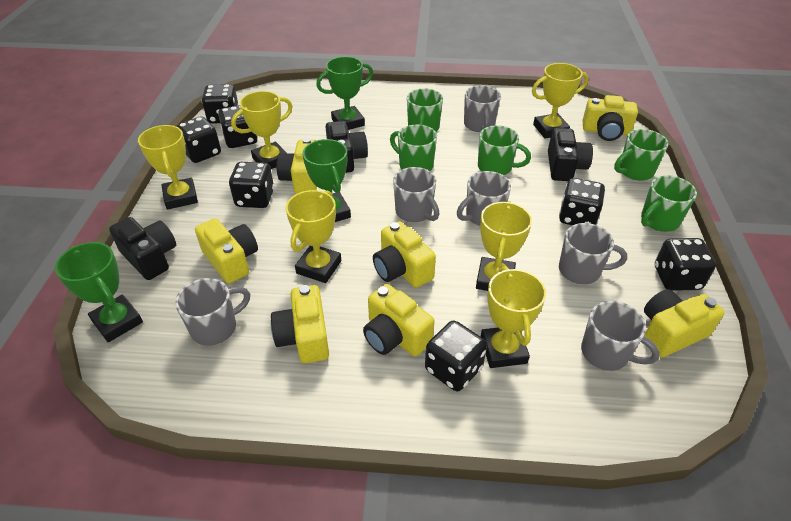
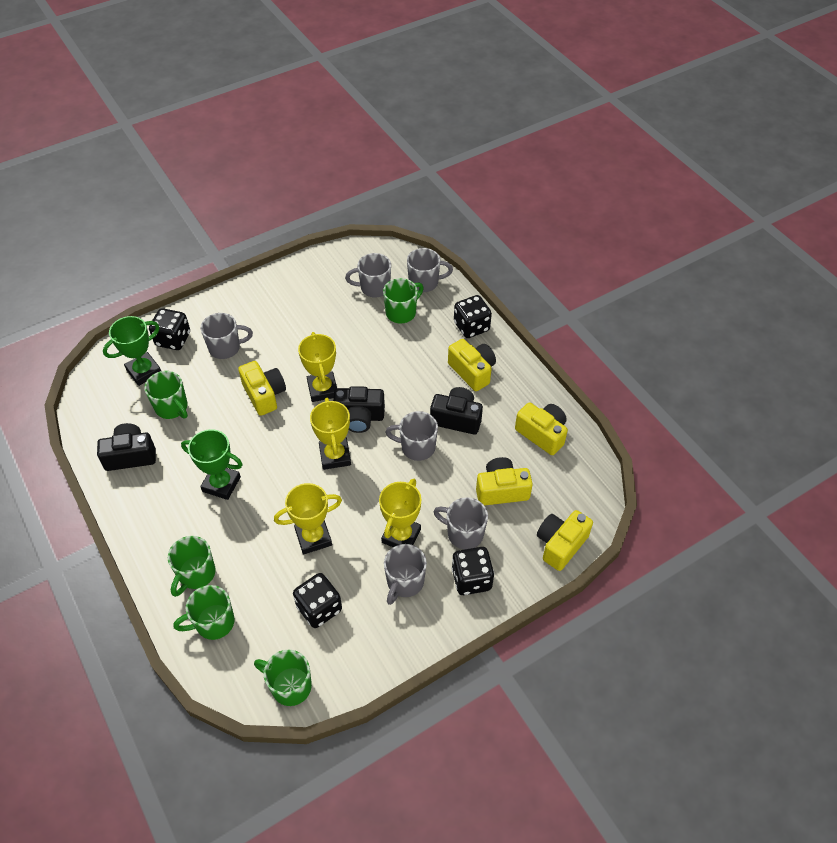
black dice: 7 -> 4
green trophy: 3 -> 2
yellow camera: 7 -> 5
yellow trophy: 6 -> 4

